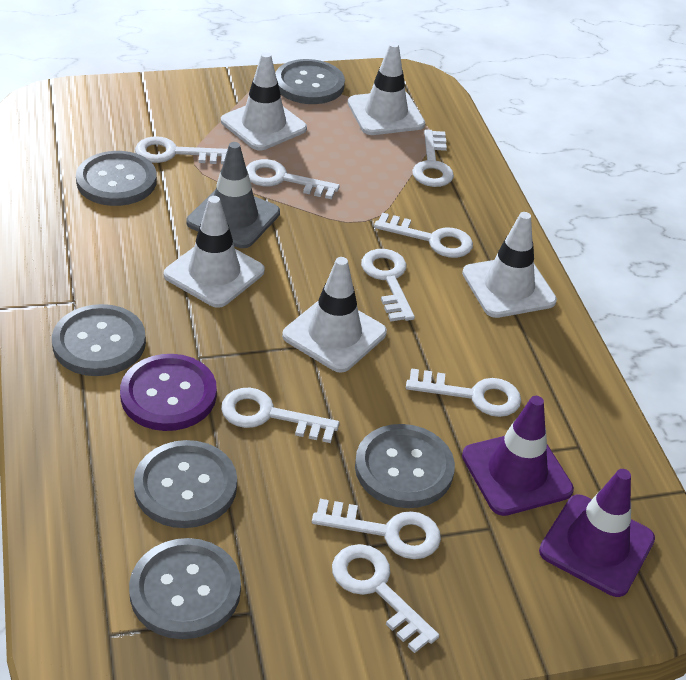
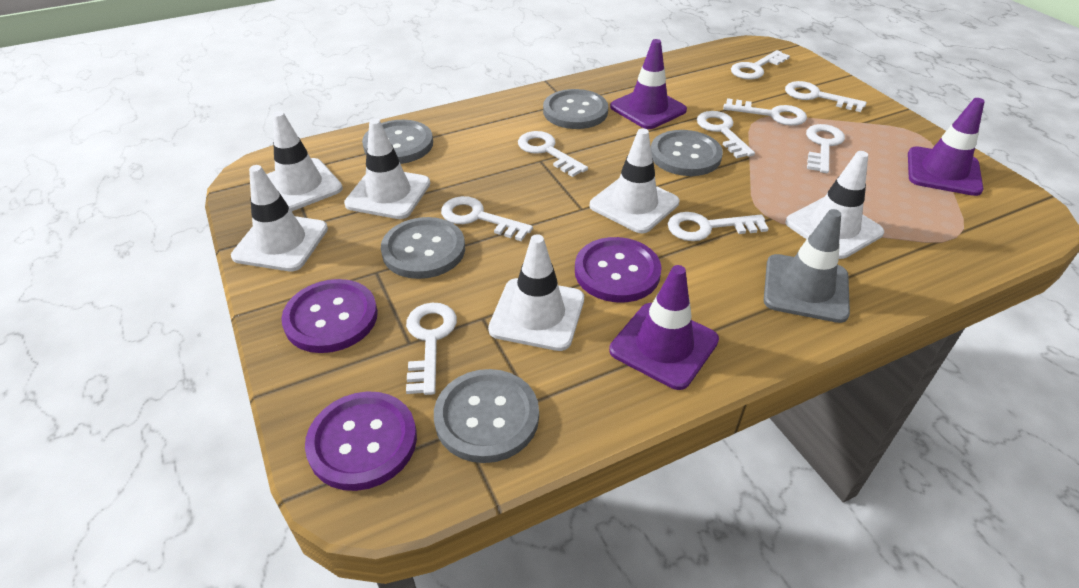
grey button: 6 -> 5
purple button: 1 -> 3
purple traffic cone: 2 -> 3
white traffic cone: 5 -> 6

